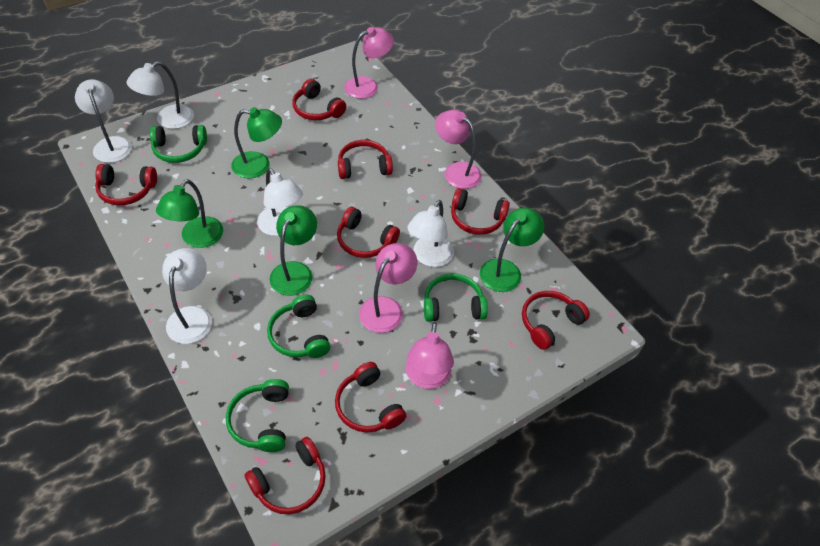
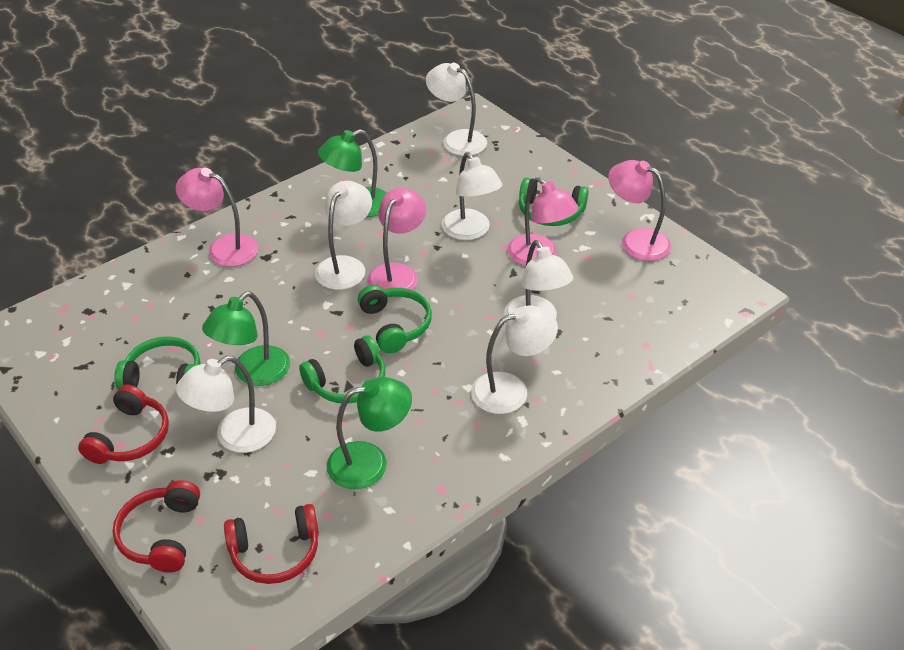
green lamp: 4 -> 3
red headphones: 8 -> 3
white lamp: 5 -> 6

